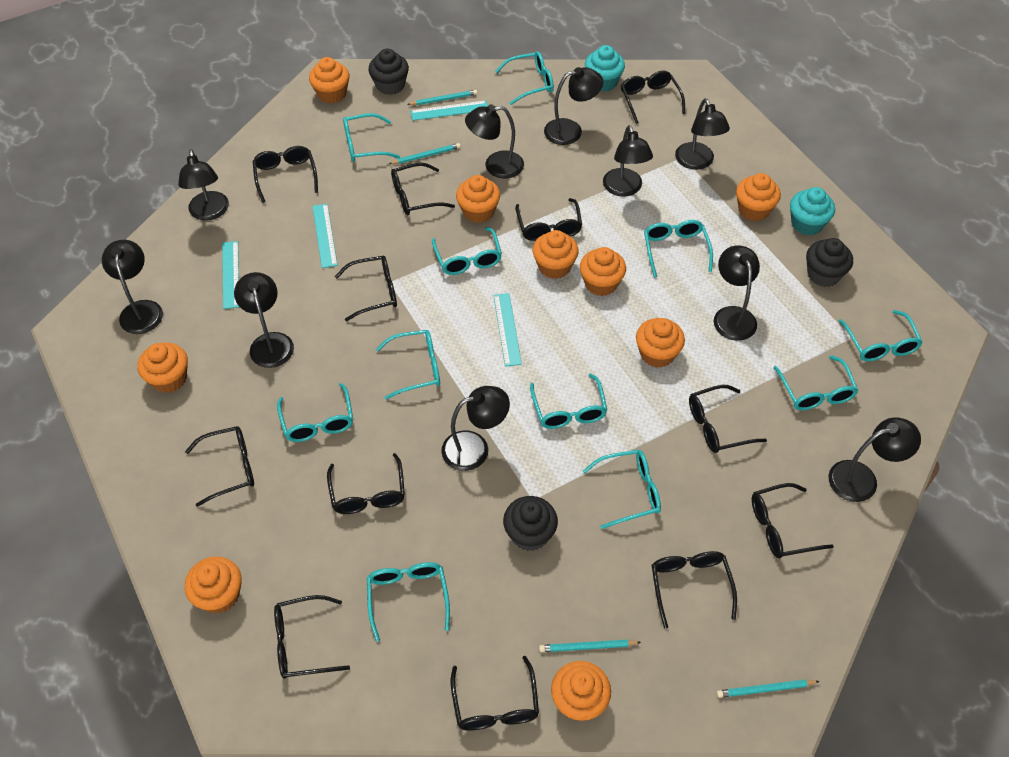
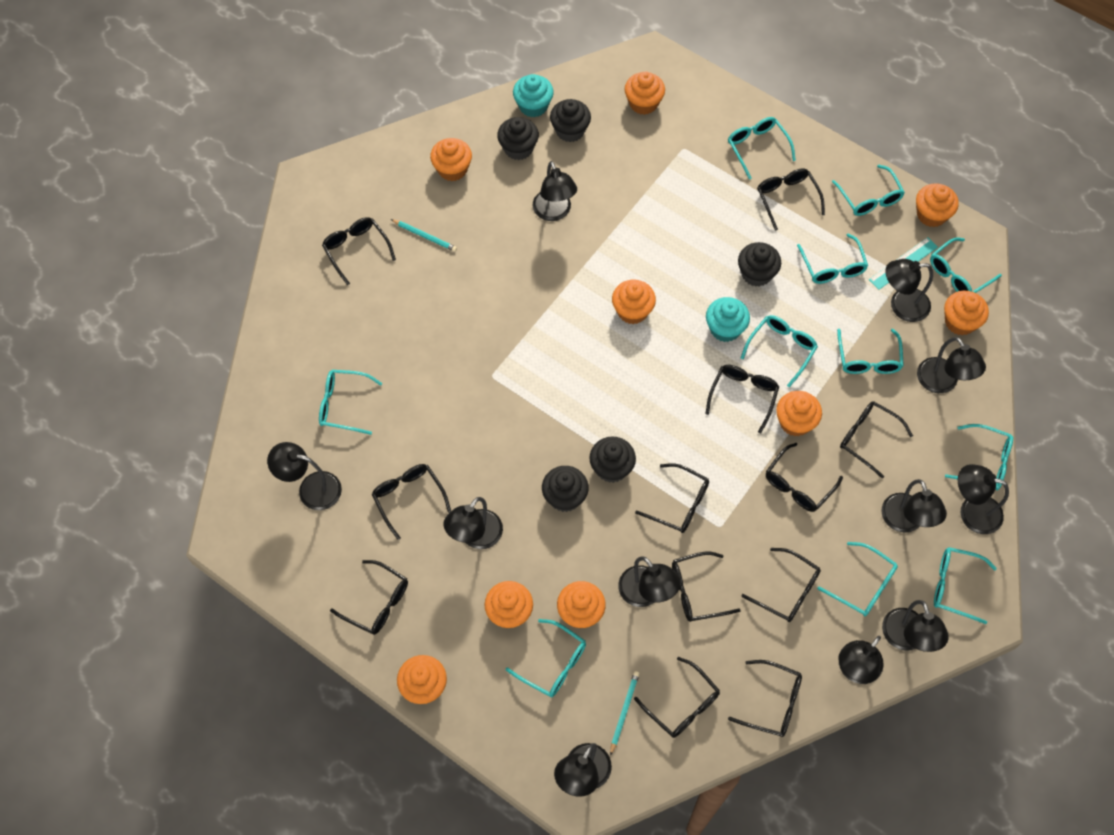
black cupcake: 3 -> 5
black lamp: 10 -> 11
turquoise pencil: 4 -> 2
turquoise ruler: 4 -> 1

